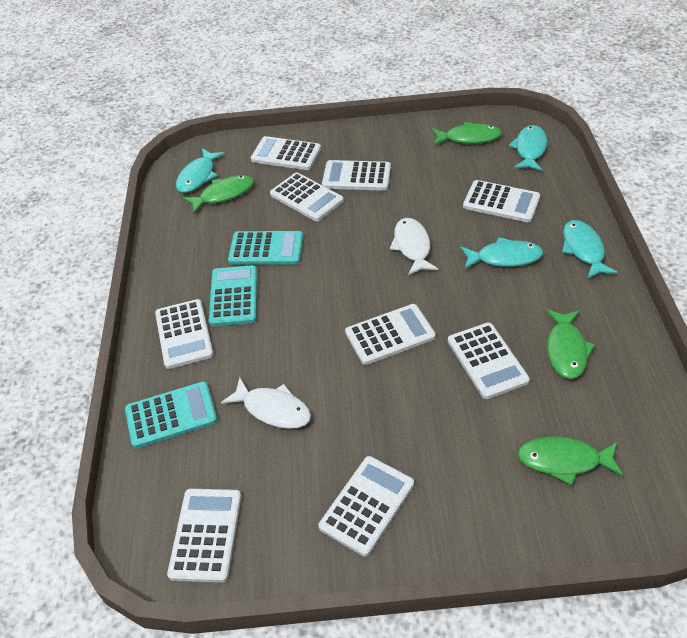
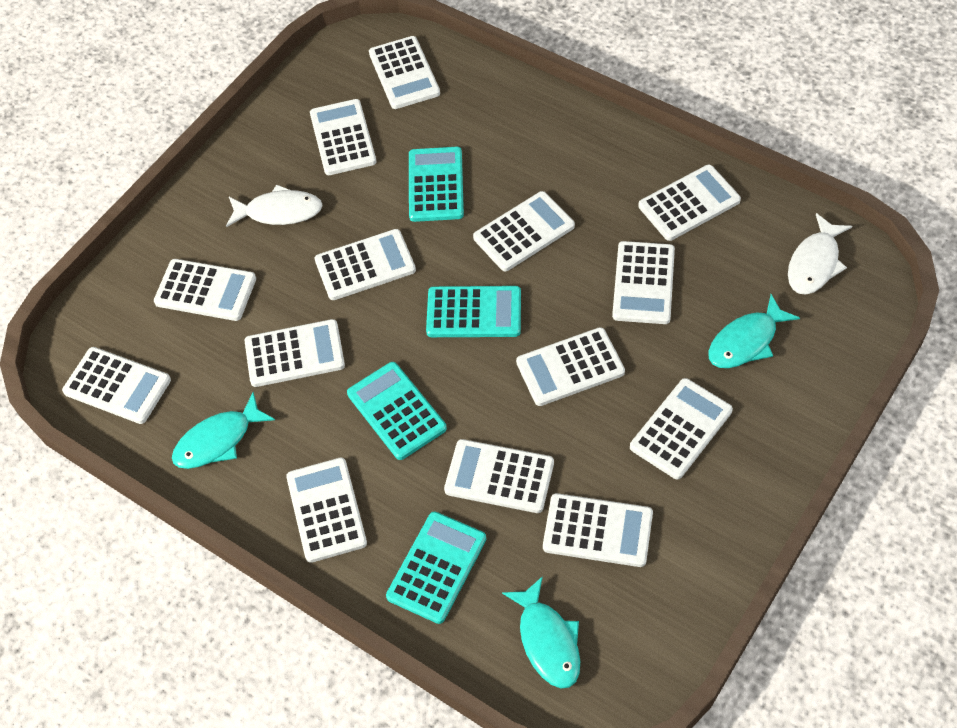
green fish: 4 -> 0
turquoise calculator: 3 -> 4
turquoise fish: 4 -> 3
white calculator: 9 -> 14

